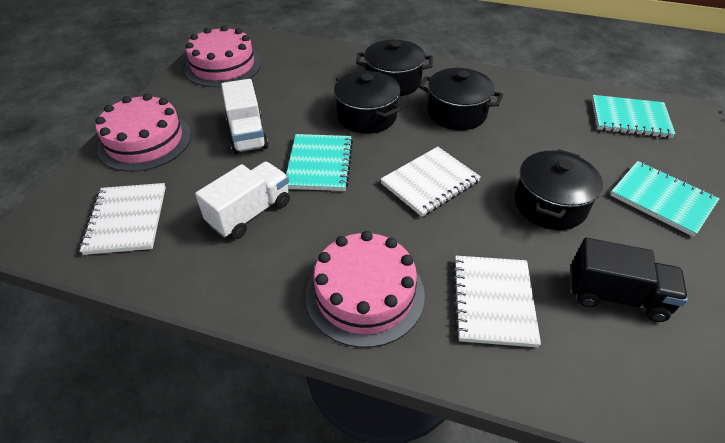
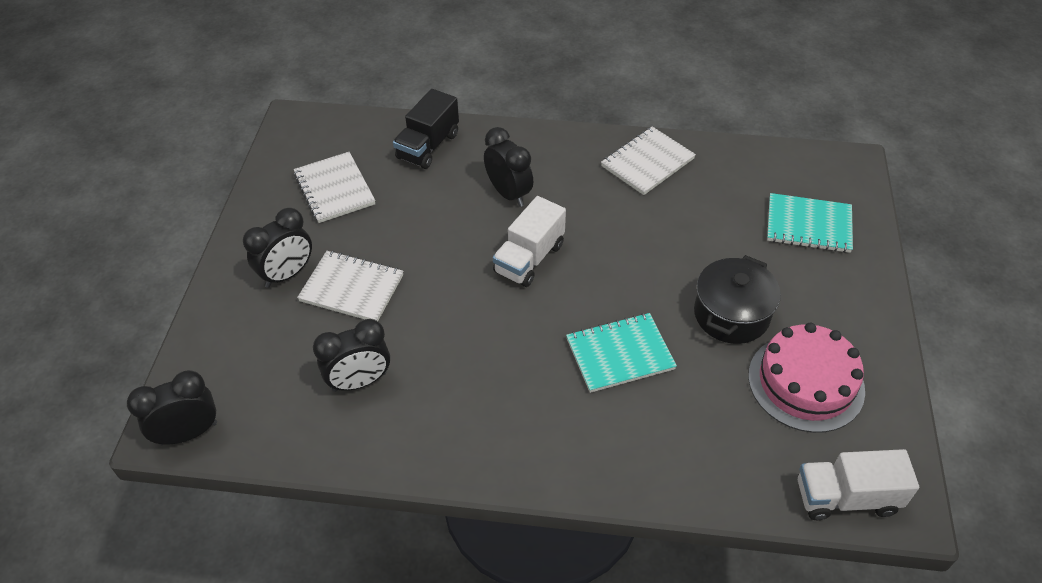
black clock: 0 -> 4
black pot: 4 -> 1
pink cake: 3 -> 1
turquoise notebook: 3 -> 2

